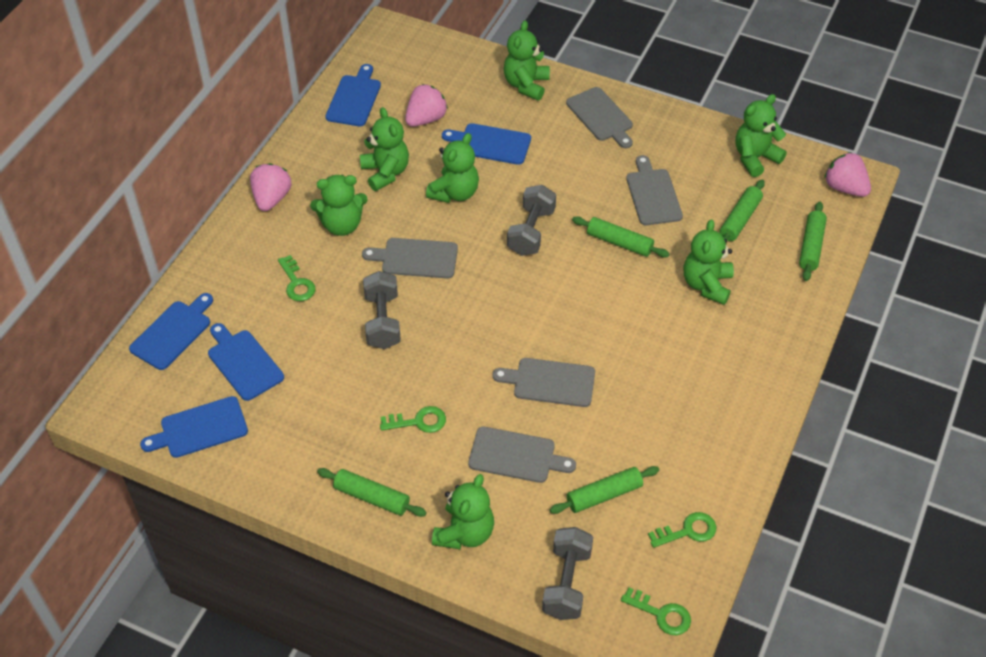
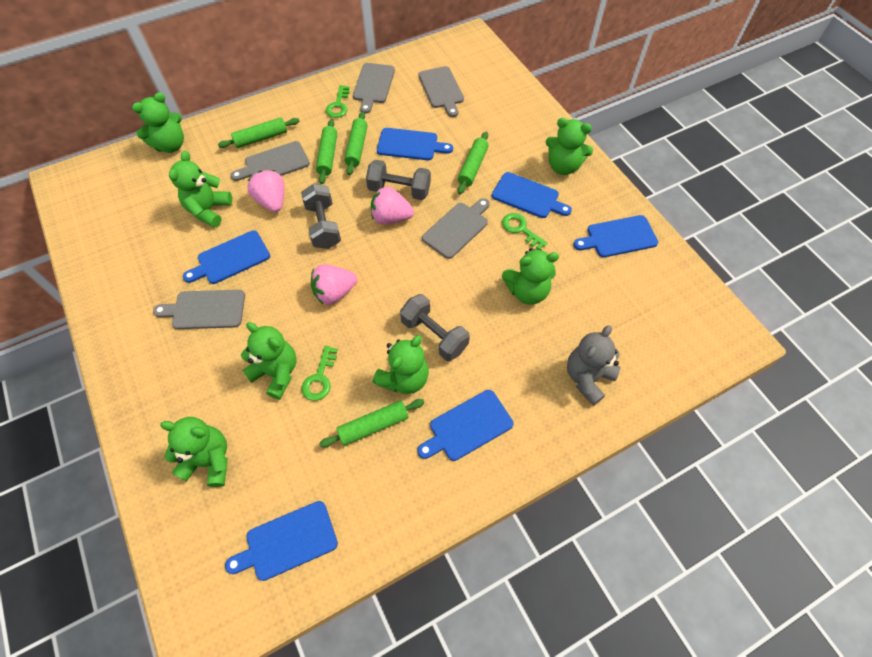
blue cutting board: 5 -> 6
green key: 4 -> 3
grey teddy bear: 0 -> 1

